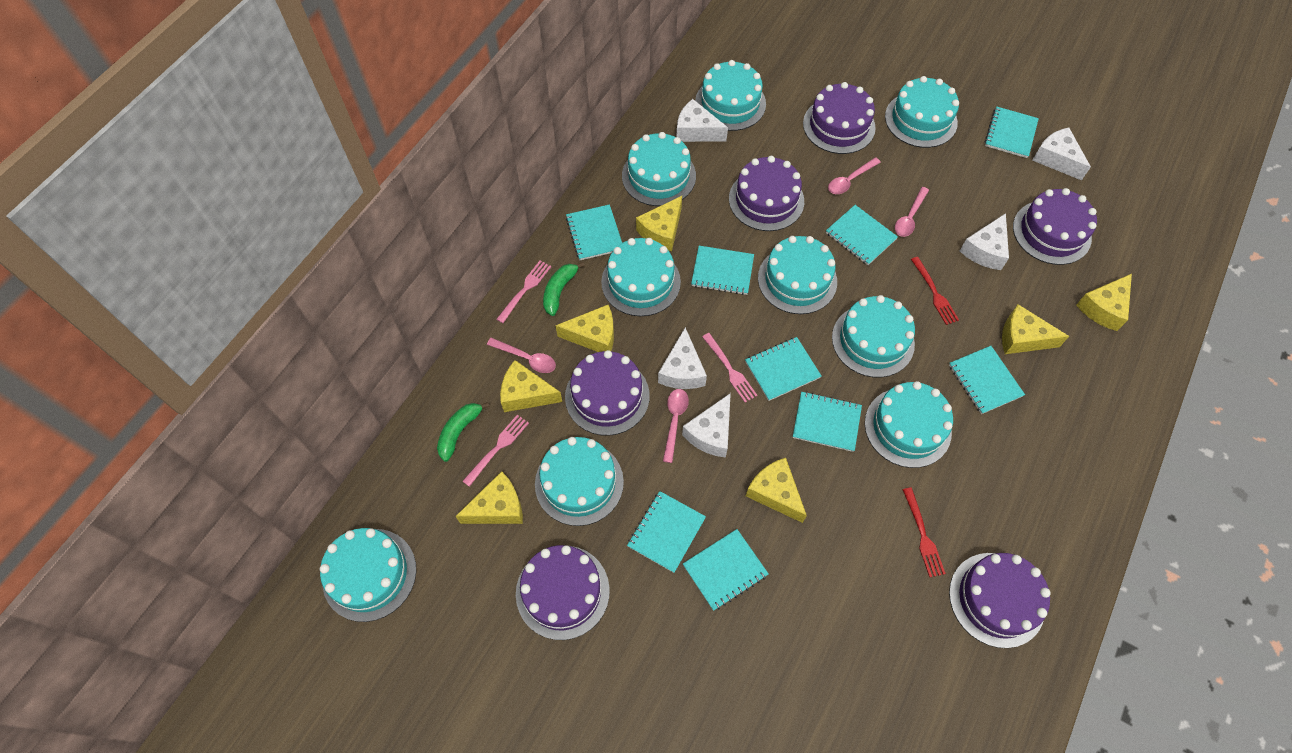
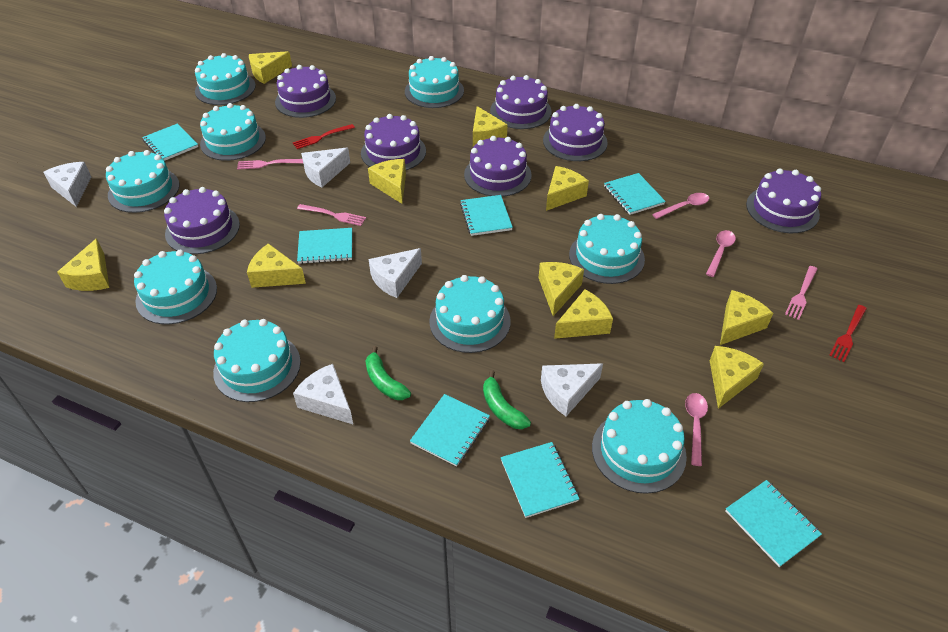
pink spoon: 4 -> 3
purple cake: 6 -> 7
turquoise notebook: 9 -> 7
yellow cheese: 7 -> 10

